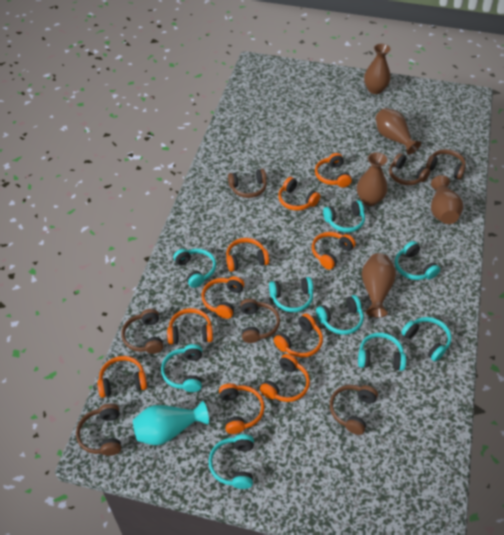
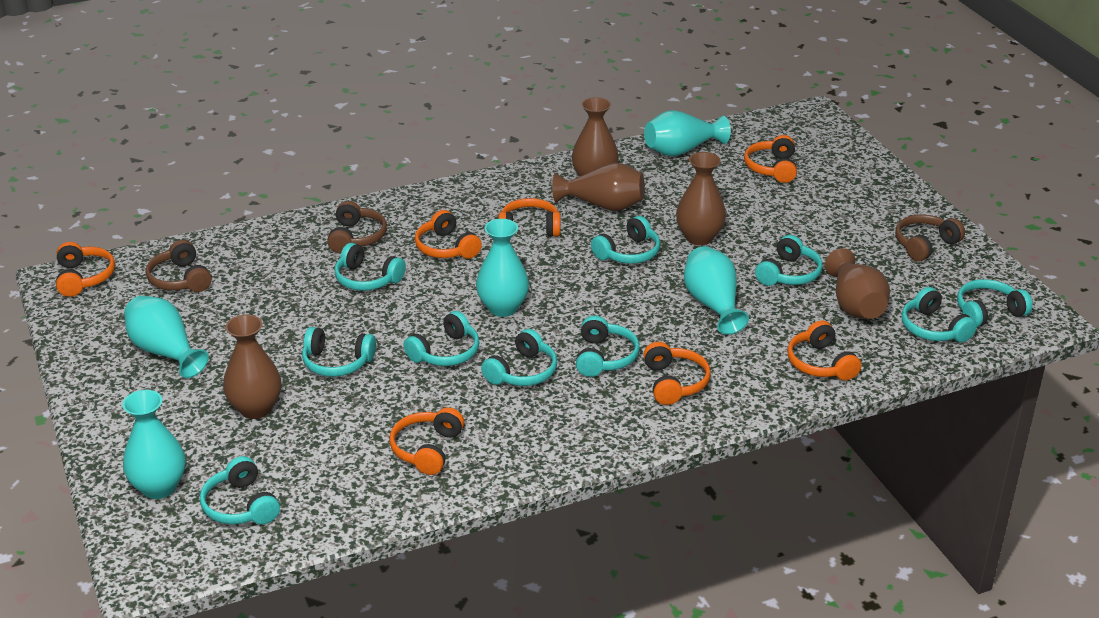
brown headphones: 7 -> 3
orange headphones: 10 -> 7
turquoise headphones: 9 -> 10
turquoise vase: 1 -> 5

